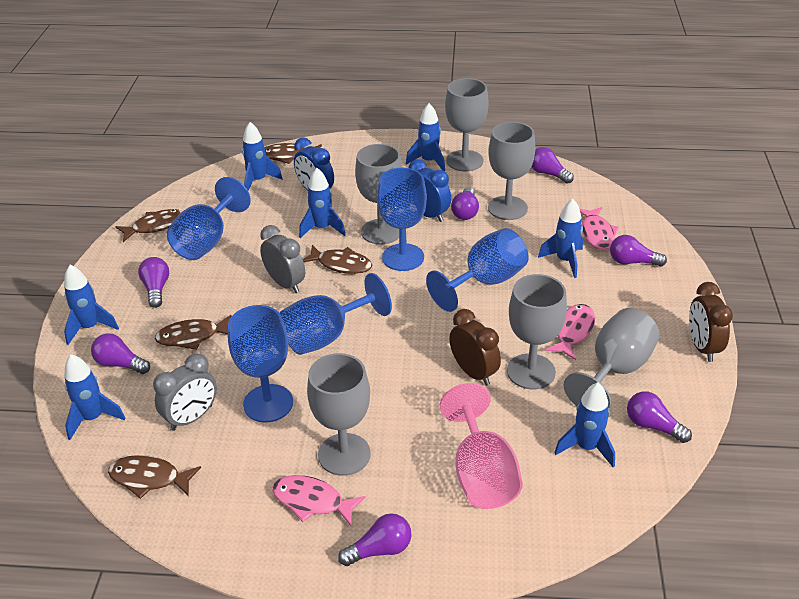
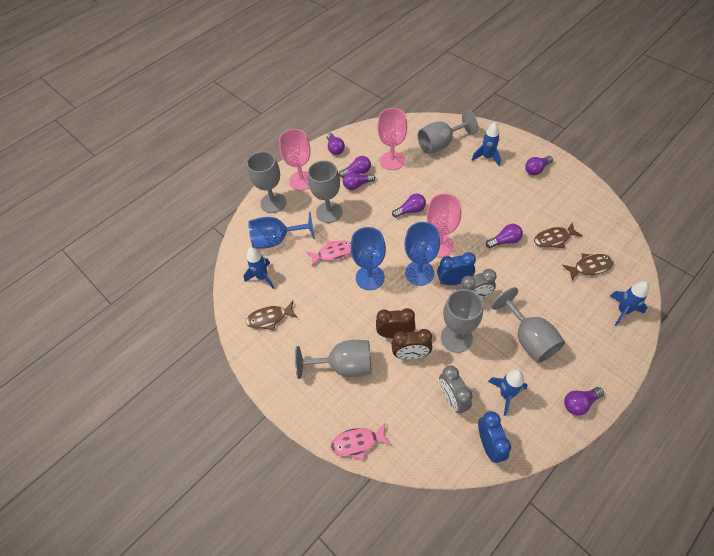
blue goblet: 5 -> 3
blue rocket: 7 -> 4
brown fish: 5 -> 3
pink fish: 3 -> 2
pink goblet: 1 -> 3

